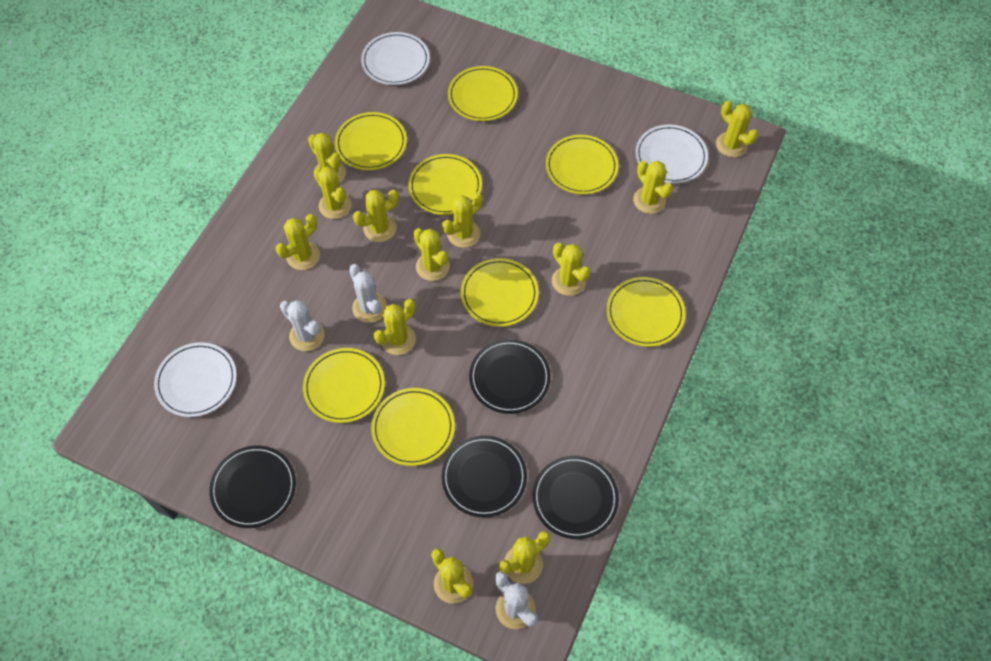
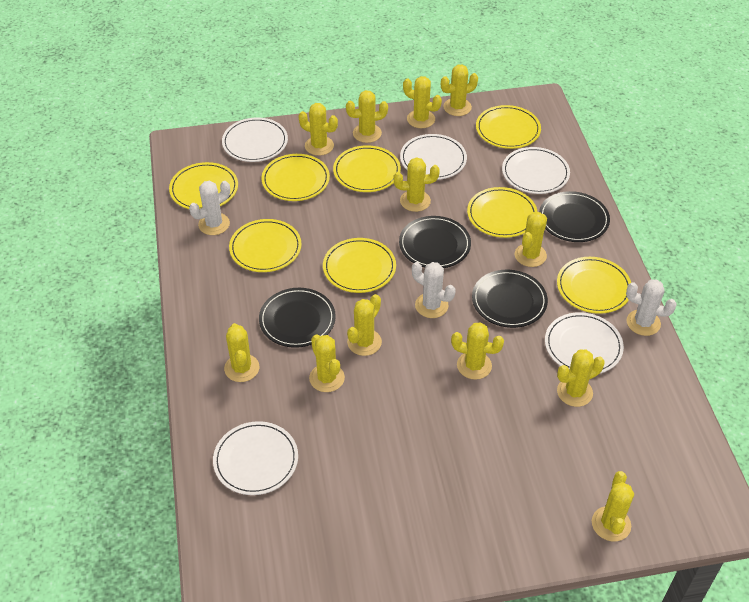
white plate: 3 -> 5

